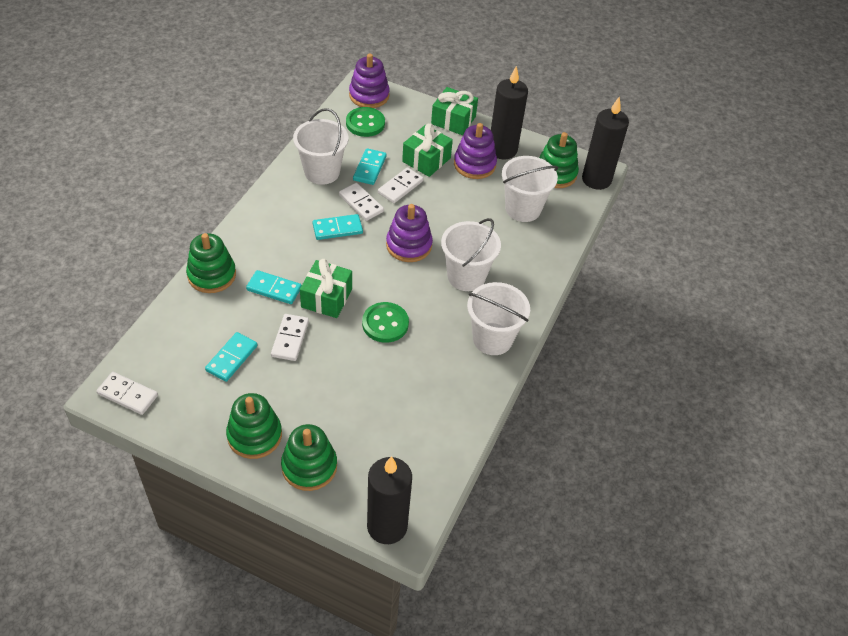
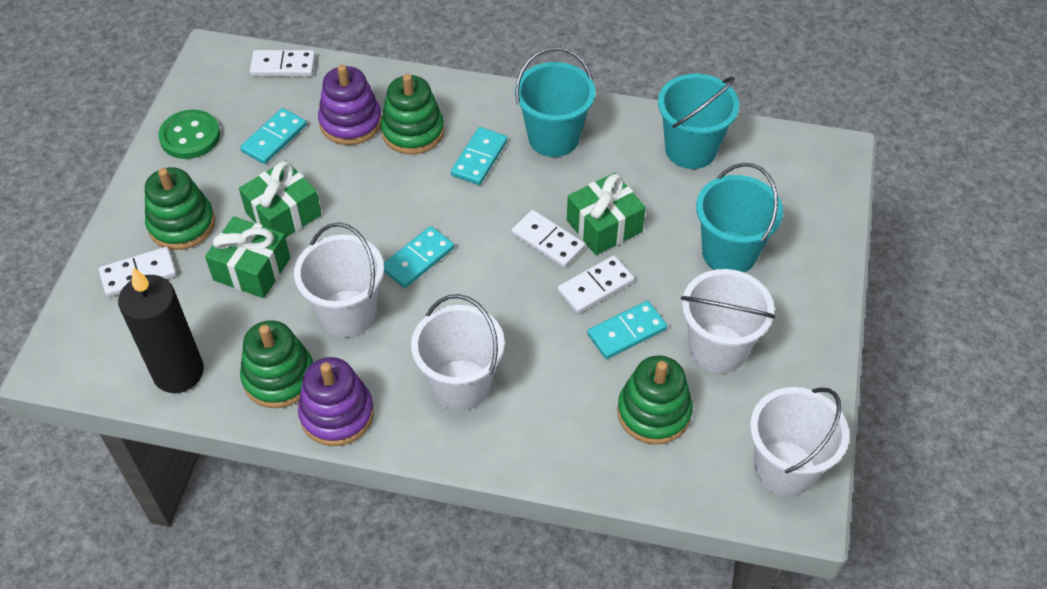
black candle: 3 -> 1
green button: 2 -> 1
purple stacking toy: 3 -> 2
turquoise bucket: 0 -> 3

